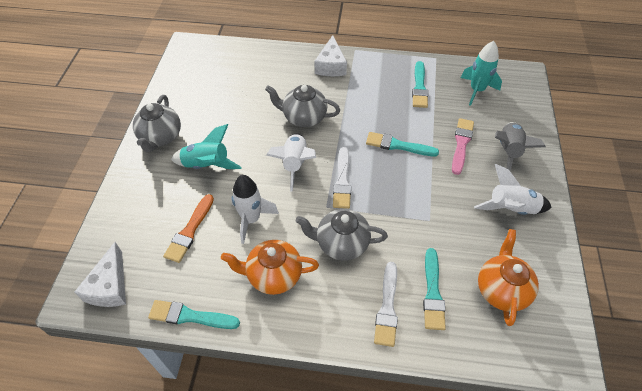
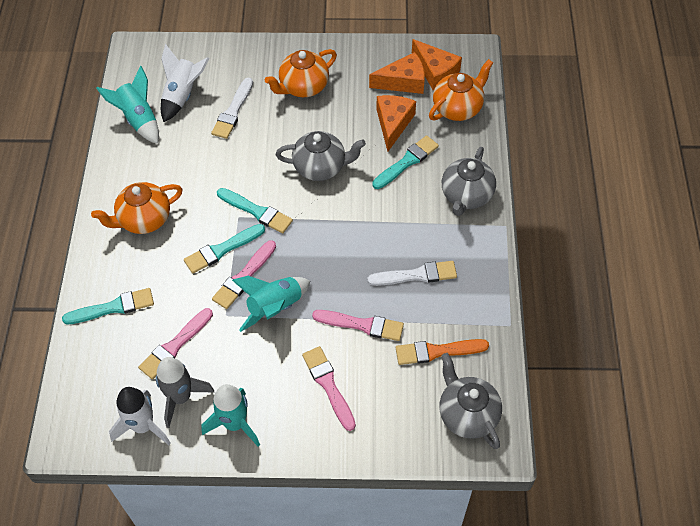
orange cheese: 0 -> 3
orange teapot: 2 -> 3
pink brush: 1 -> 4
turquoise rocket: 2 -> 3
white cheese: 2 -> 0
white rocket: 3 -> 2

